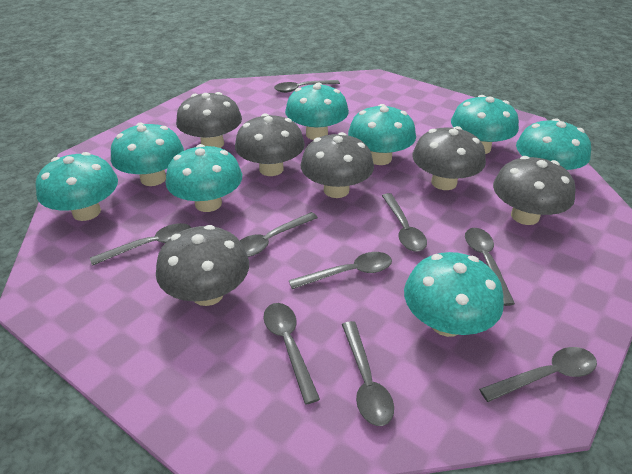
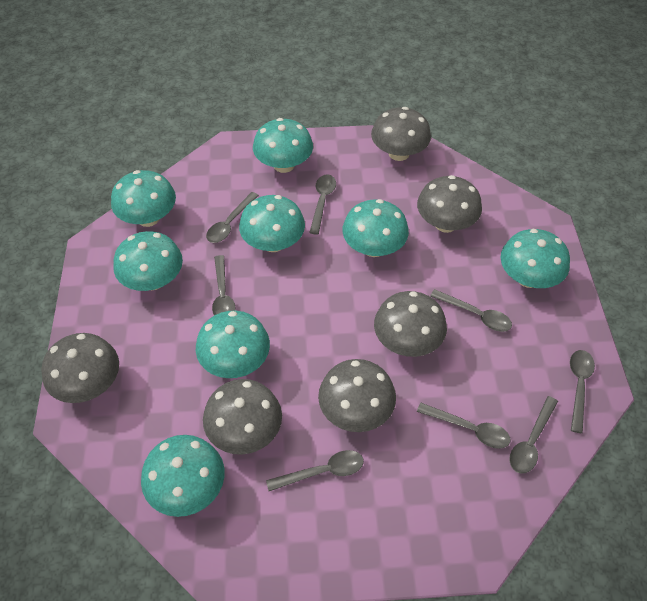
grey spoon: 9 -> 8

